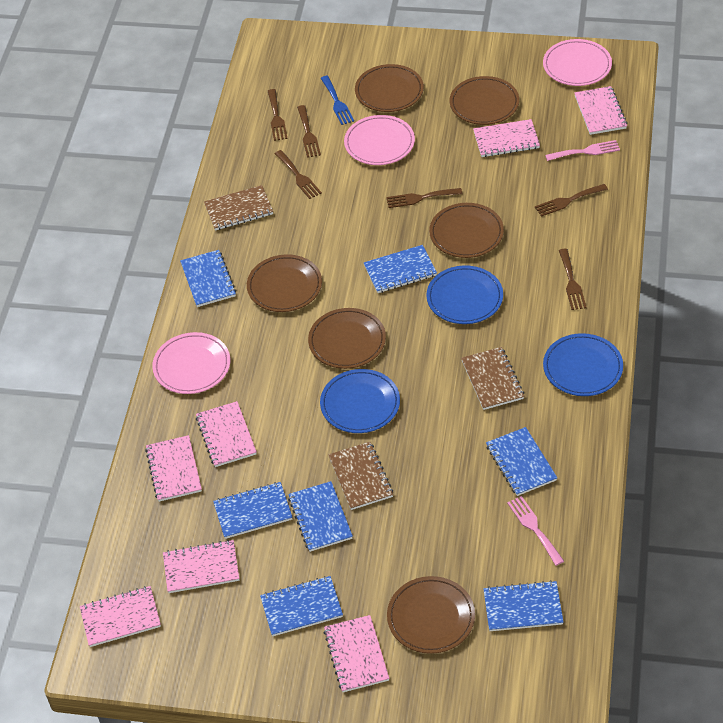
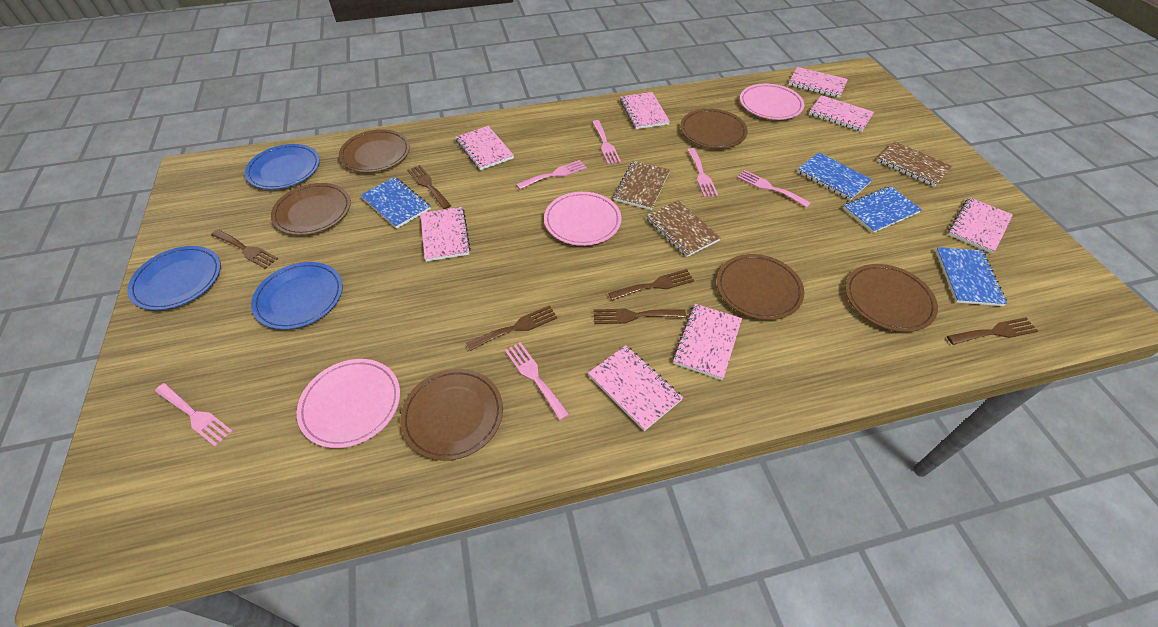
blue fork: 1 -> 0
blue notebook: 7 -> 4
pink fork: 2 -> 6
pink notebook: 7 -> 8

